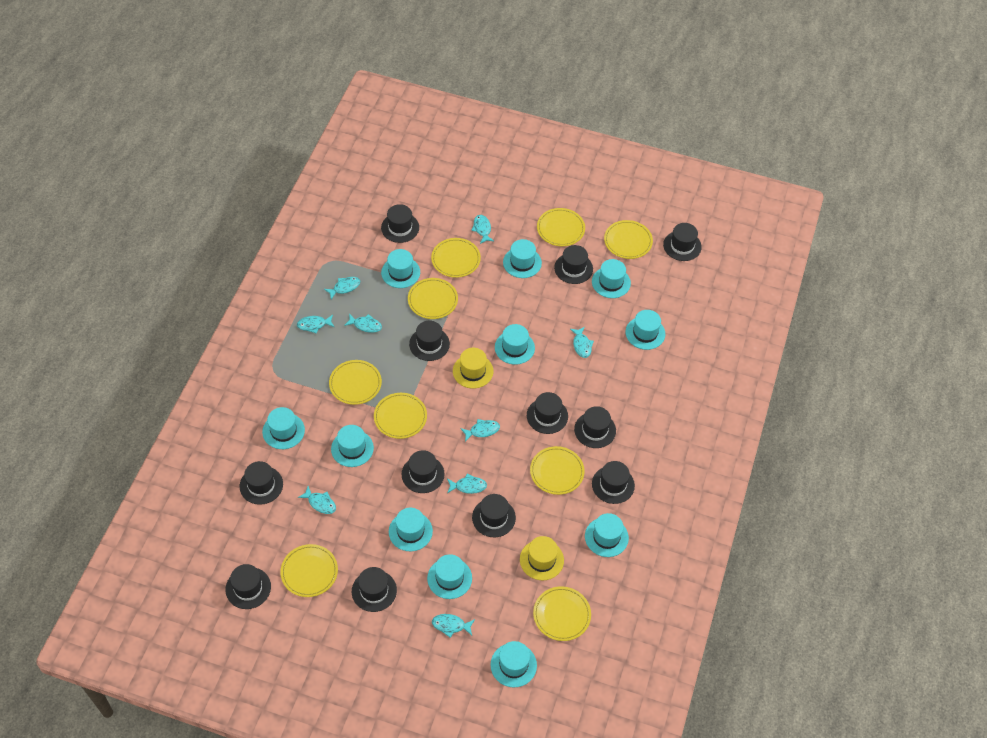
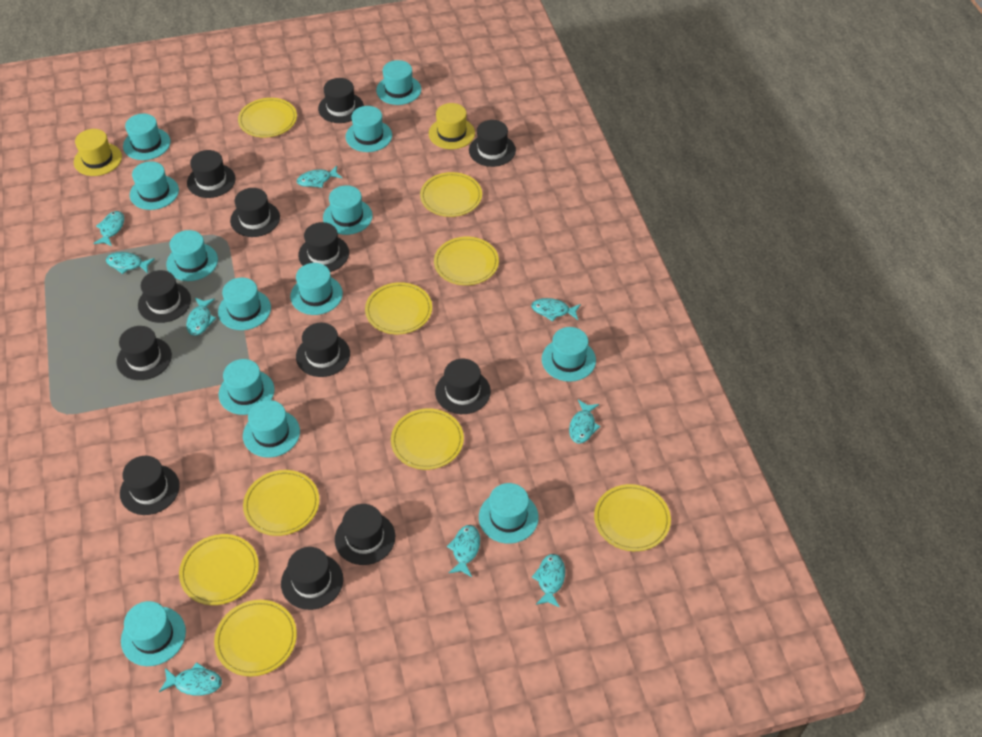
turquoise hat: 11 -> 13

